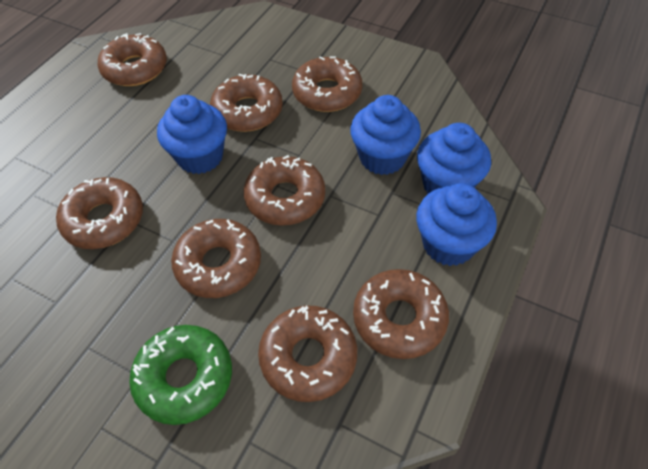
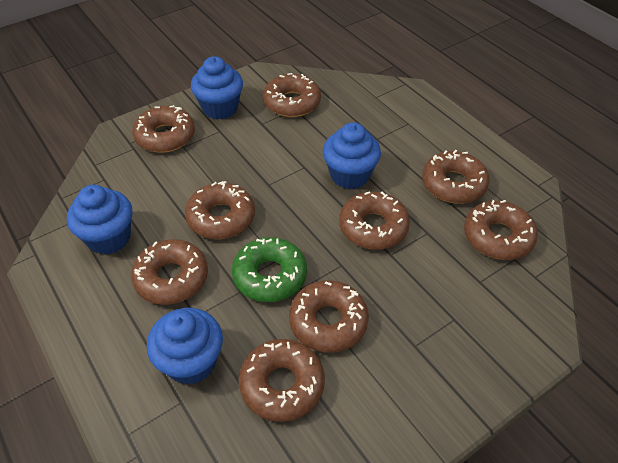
brown donut: 8 -> 9

